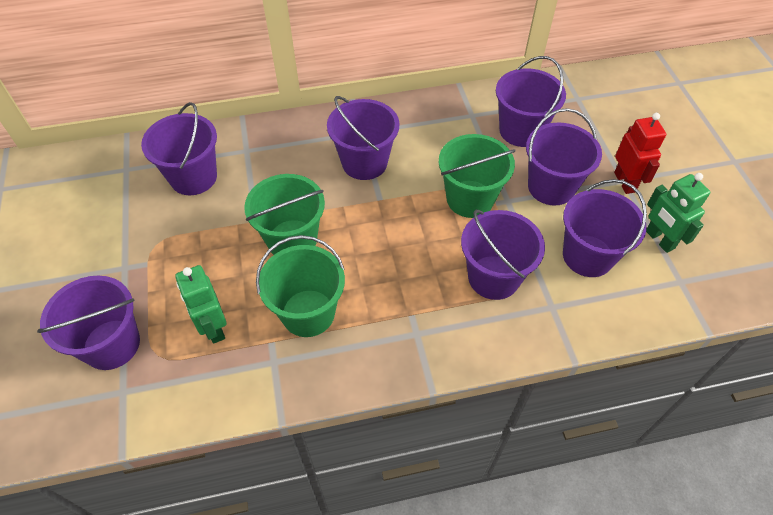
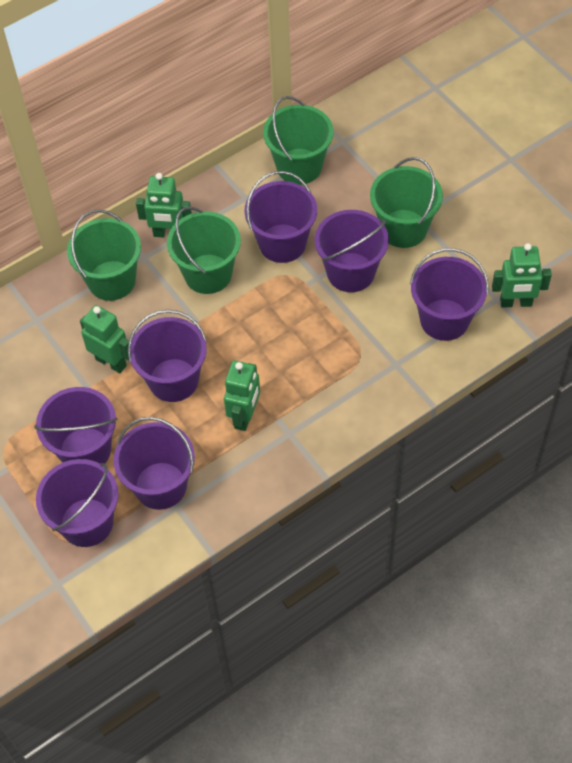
green bucket: 3 -> 4
green robot: 2 -> 4
red robot: 1 -> 0

